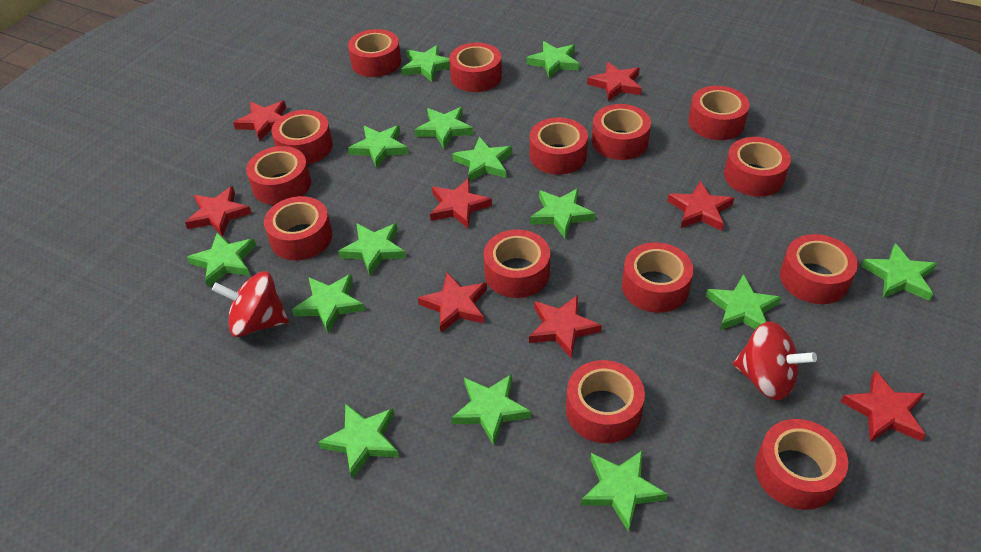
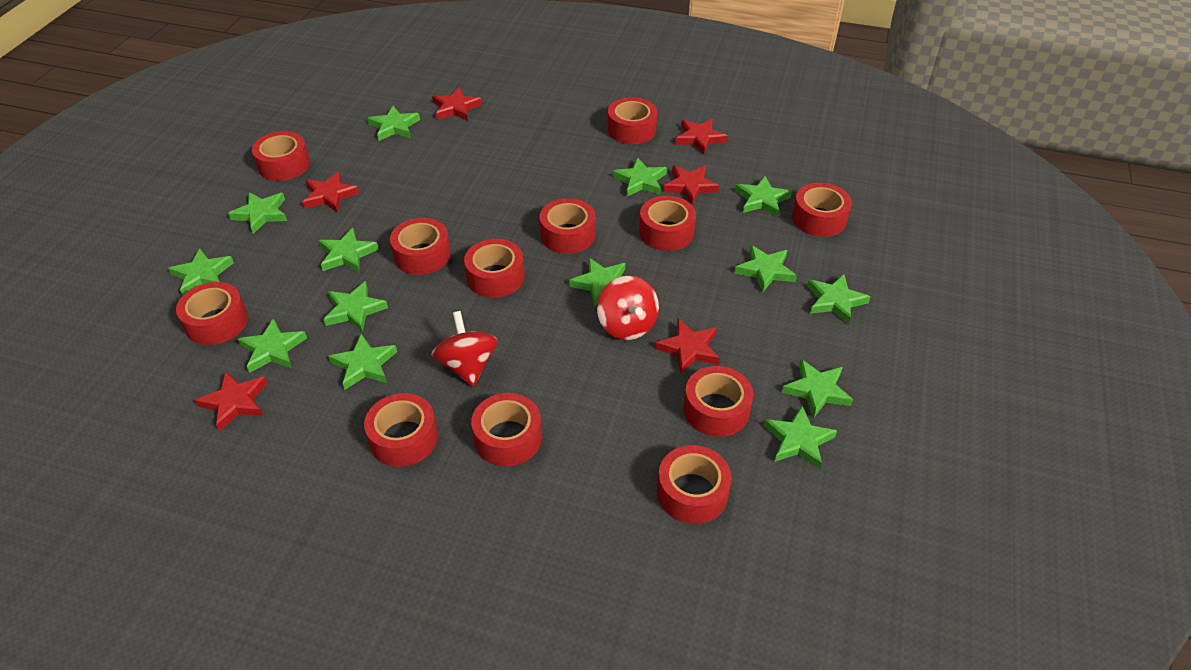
red star: 8 -> 6
red tape: 14 -> 12

